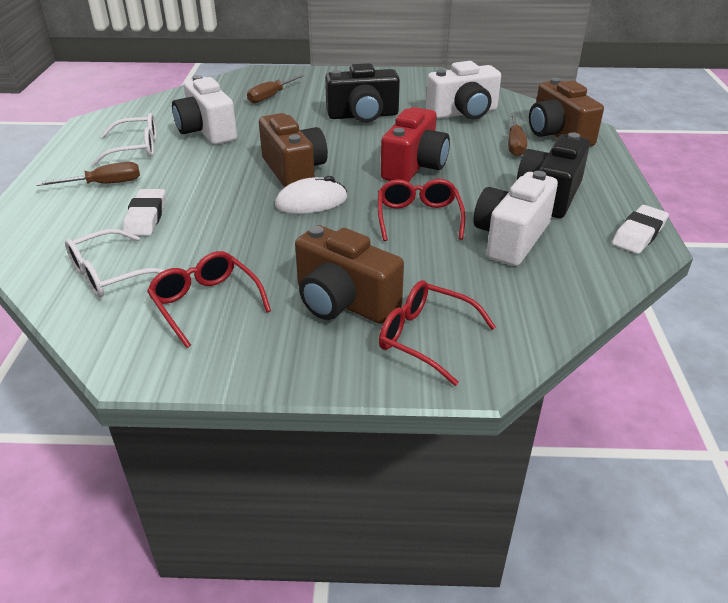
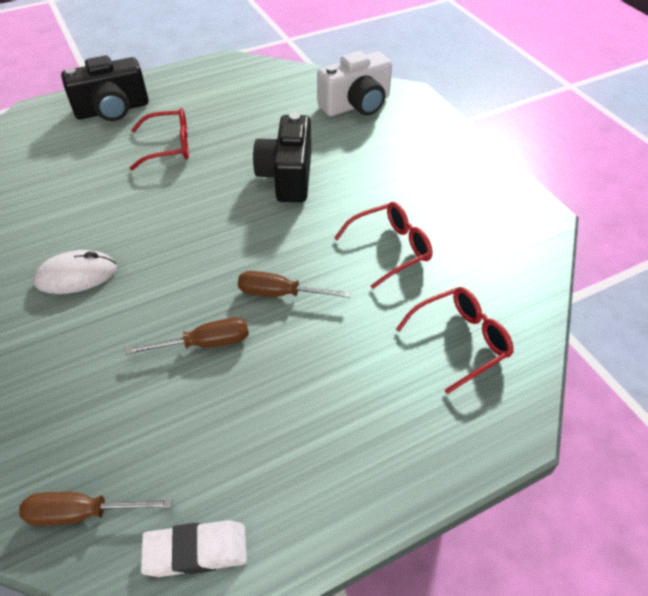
brown camera: 3 -> 0
red camera: 1 -> 0
white camera: 3 -> 1
white eraser: 2 -> 1
white glasses: 2 -> 0

